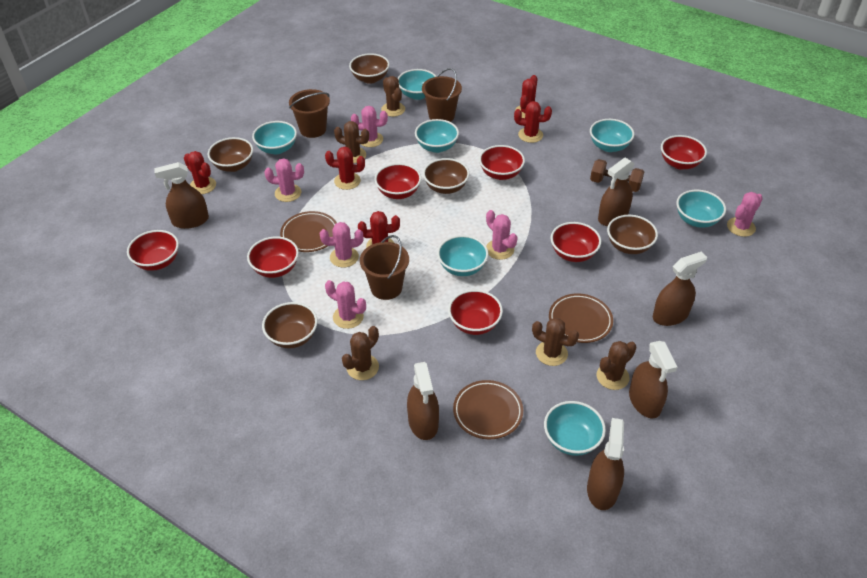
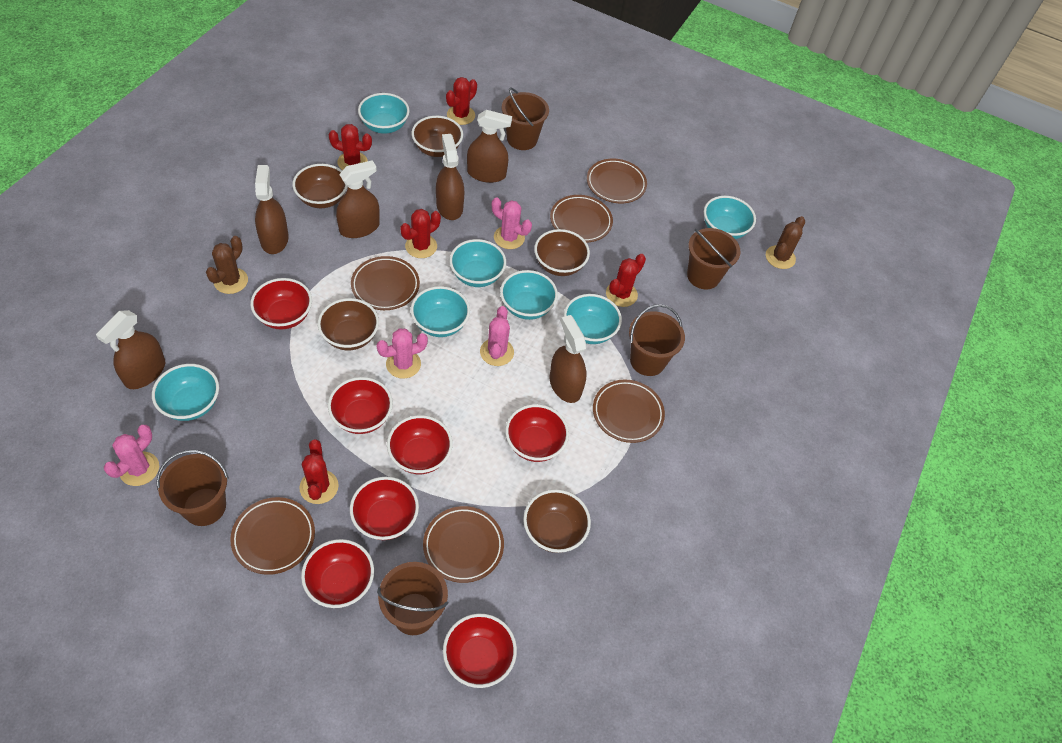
brown bucket: 3 -> 5
brown cactus: 5 -> 2
brown dumbbell: 1 -> 0
brown plate: 3 -> 6
pink cactus: 6 -> 4

